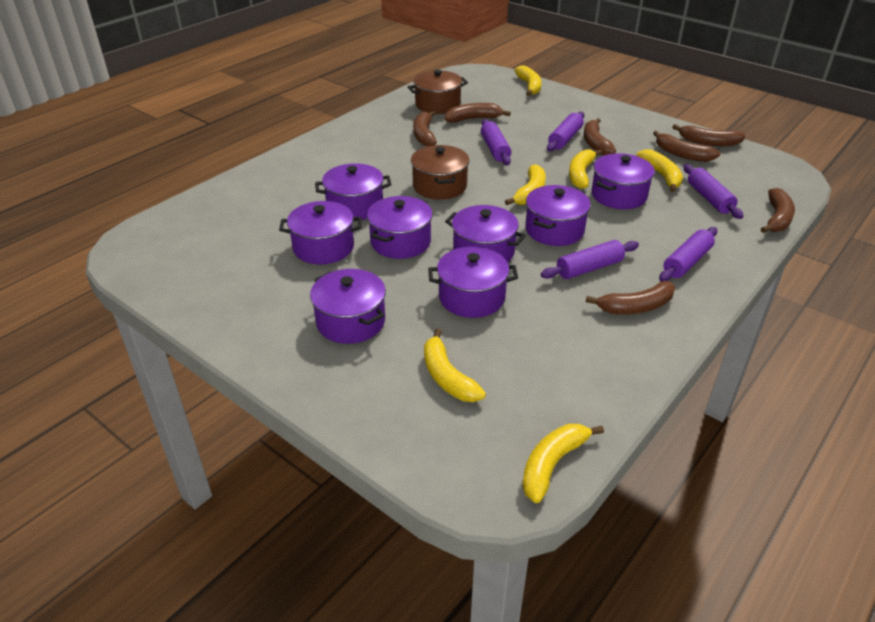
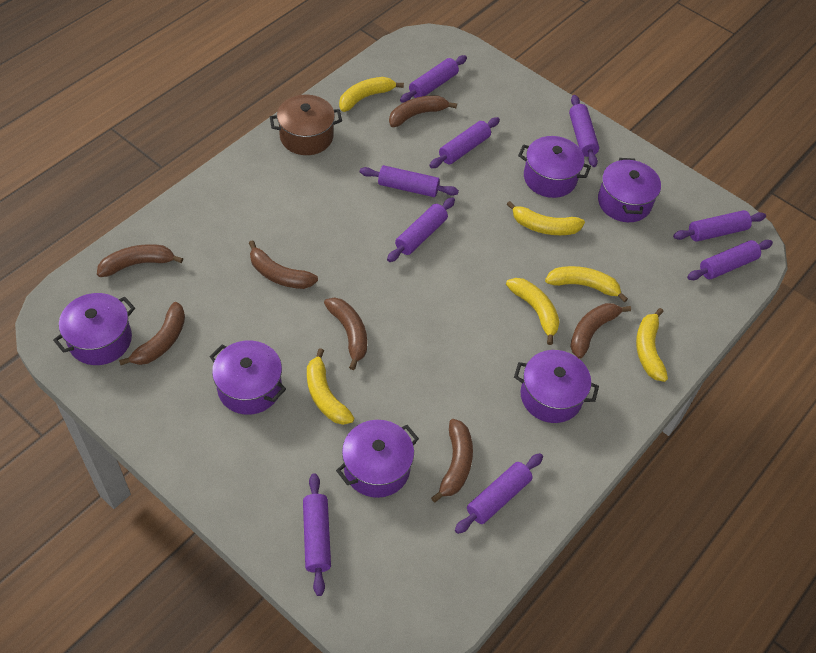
brown pot: 2 -> 1
purple pot: 8 -> 6
purple rolling pin: 5 -> 9

